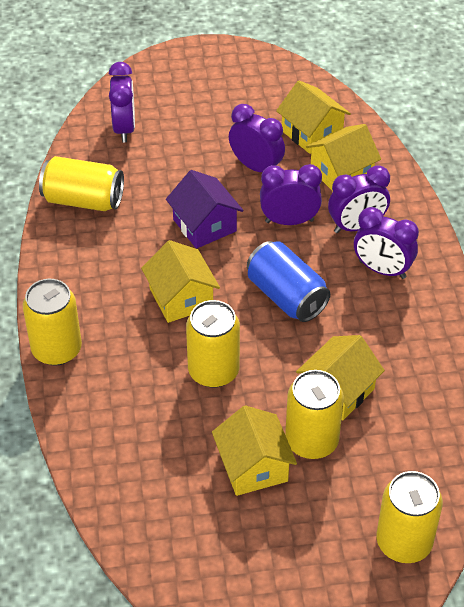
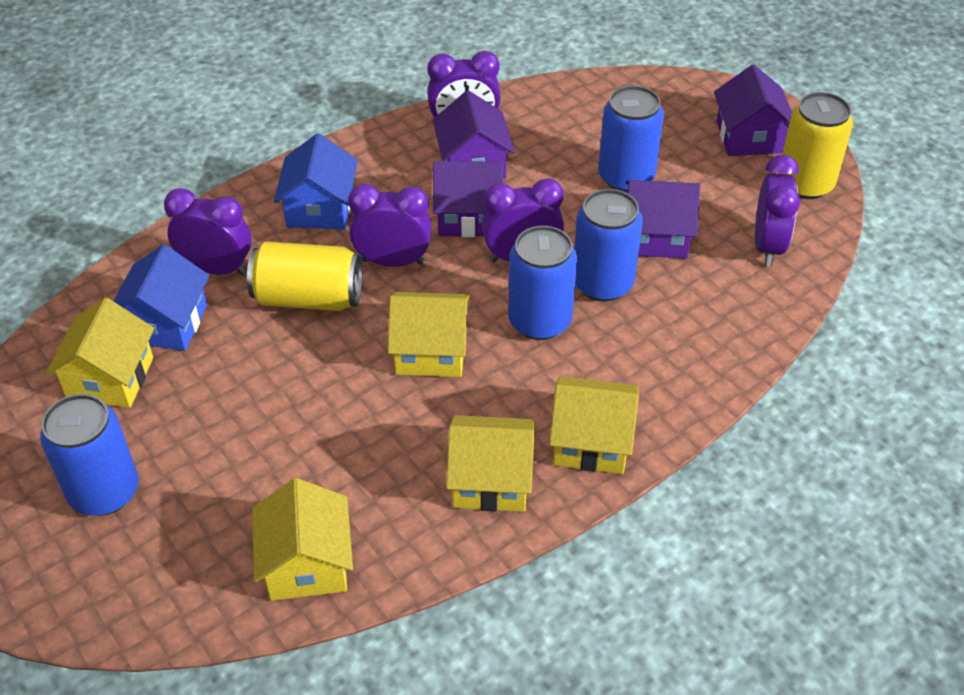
blue can: 1 -> 4
blue house: 0 -> 2
purple house: 1 -> 4
yellow can: 5 -> 2

